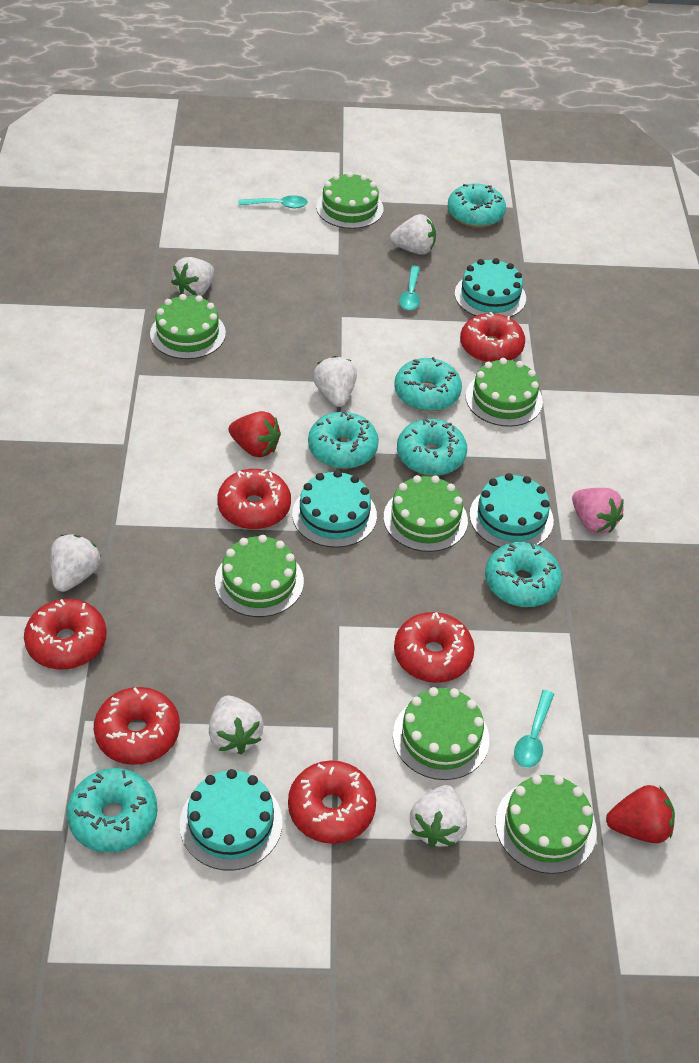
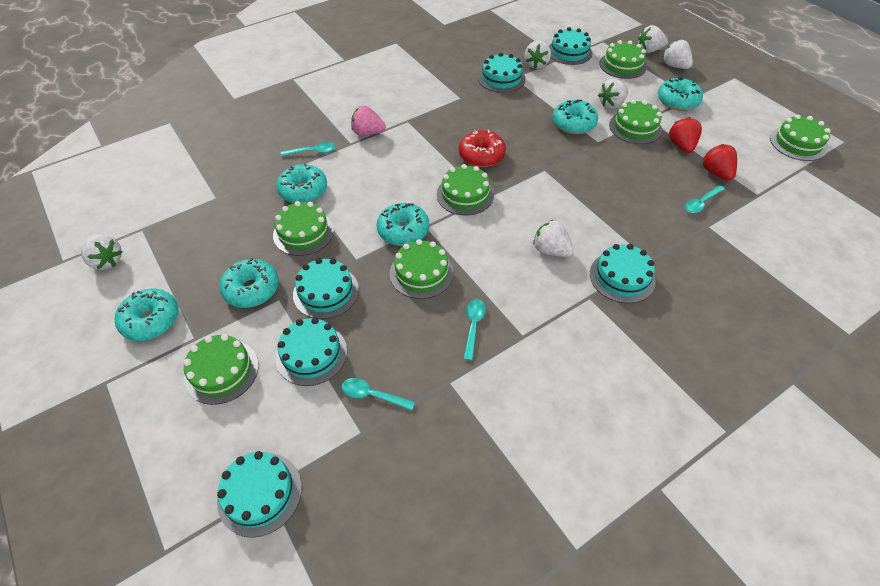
red donut: 6 -> 1
turquoise cake: 4 -> 6
turquoise spoon: 3 -> 4

